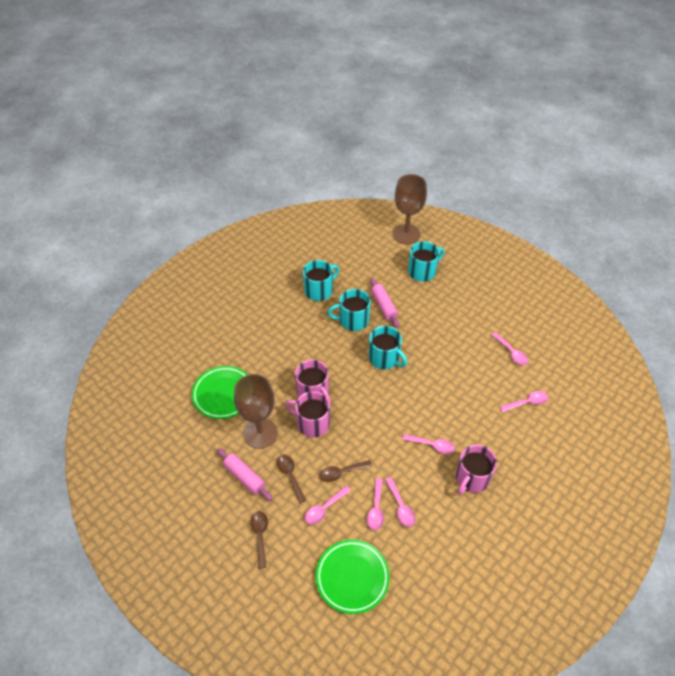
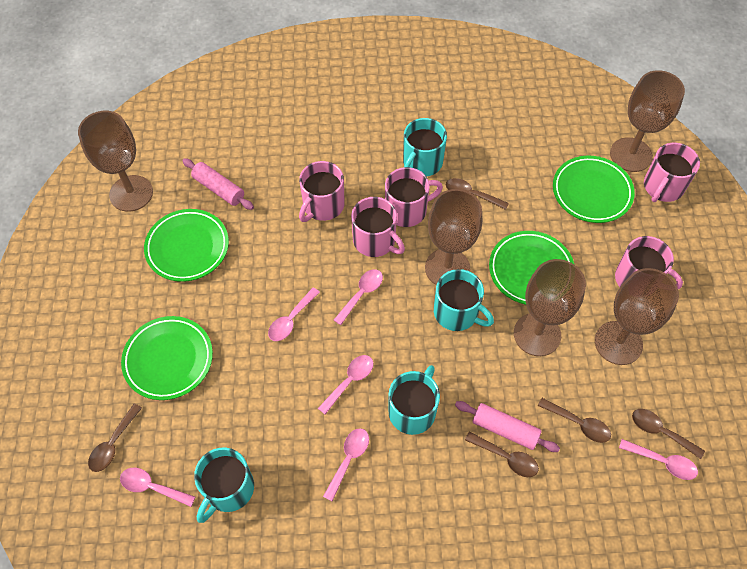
brown goblet: 2 -> 5
brown spoon: 3 -> 5
green plate: 2 -> 4
pink mug: 3 -> 5

